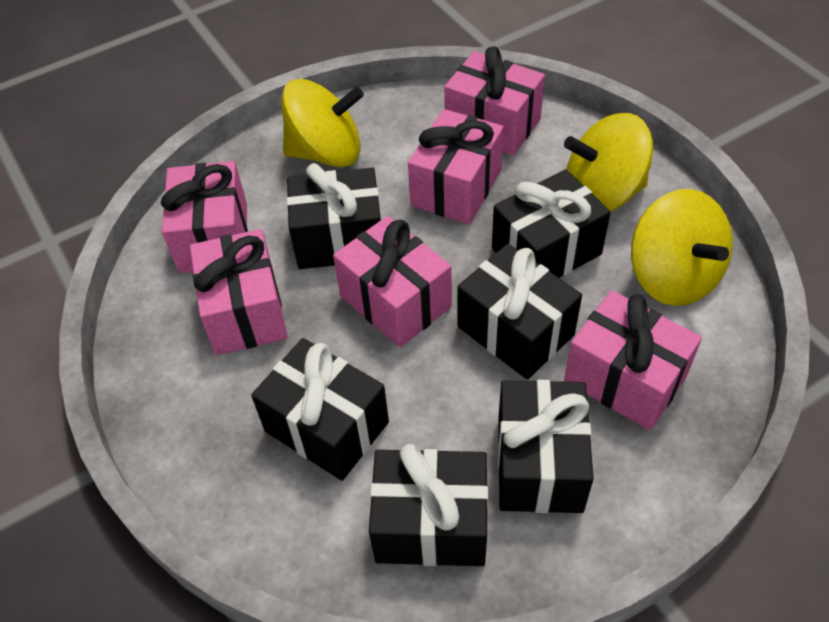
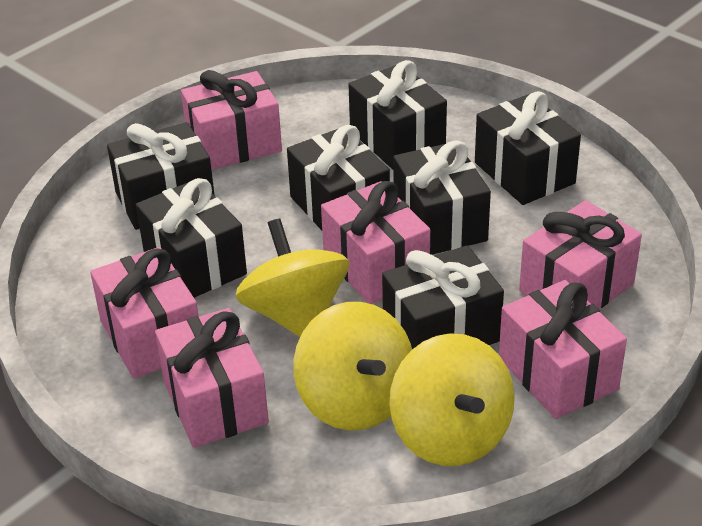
black gift: 6 -> 7

